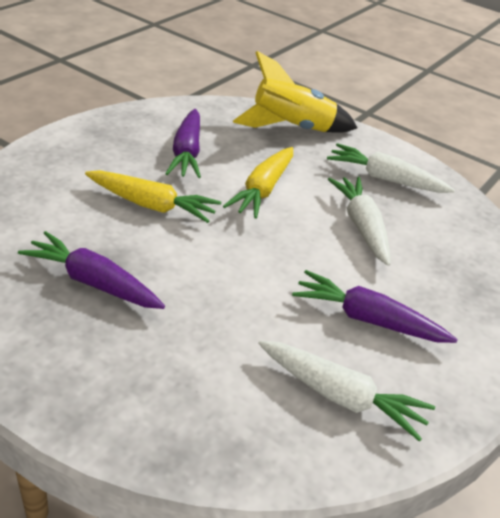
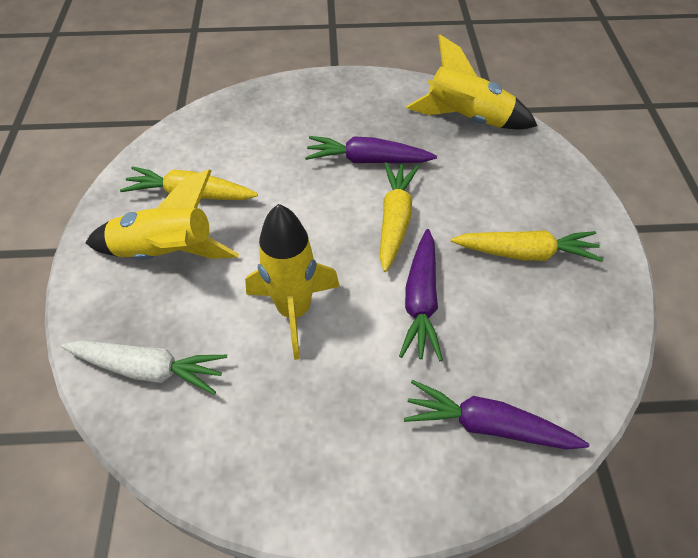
white carrot: 3 -> 1
yellow carrot: 2 -> 3
yellow rocket: 1 -> 3

